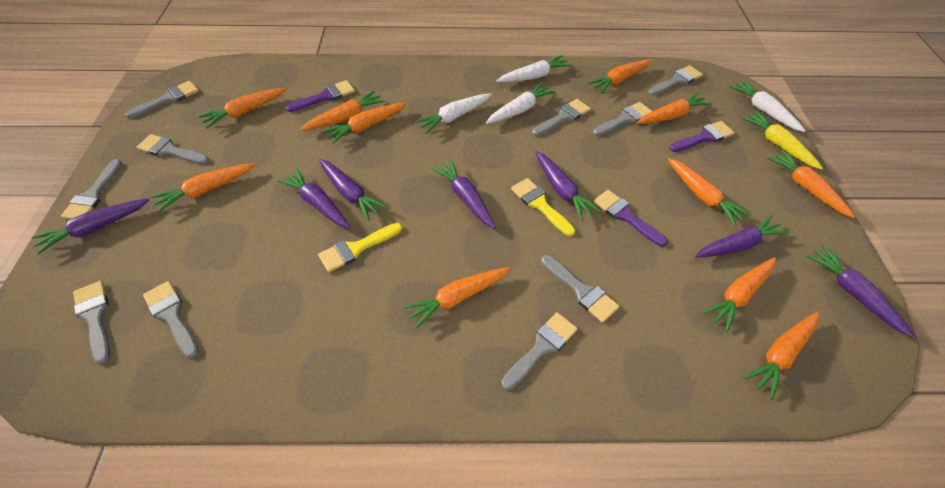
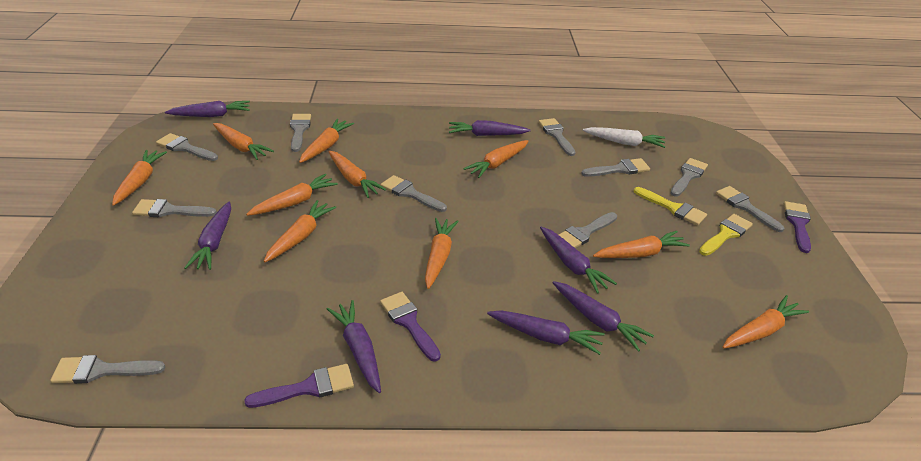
orange carrot: 11 -> 10
white carrot: 4 -> 1
yellow carrot: 1 -> 0

